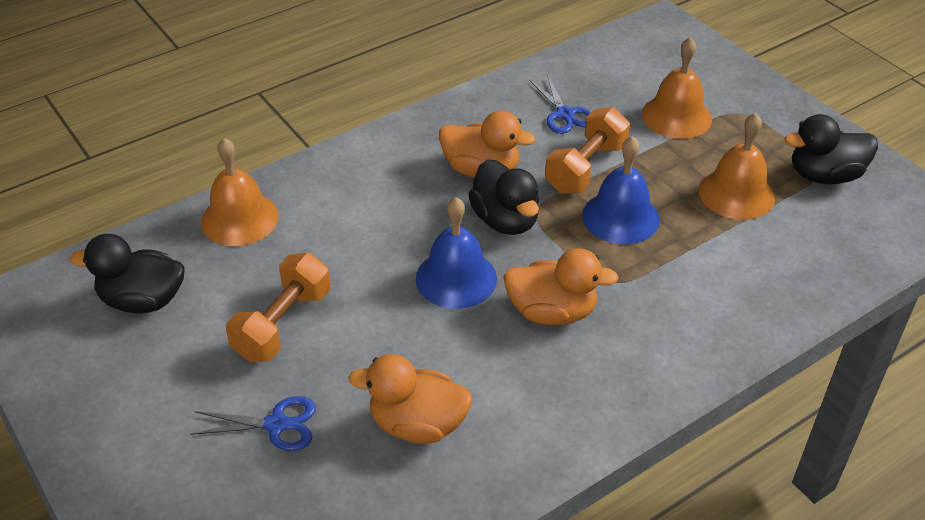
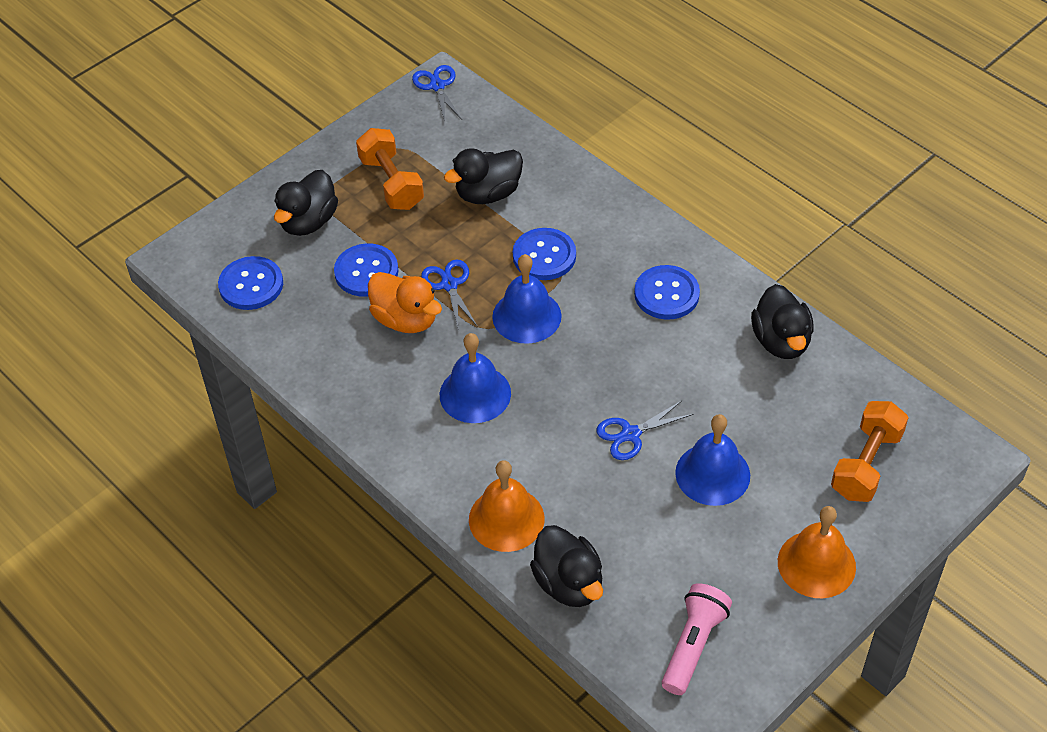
black duck: 3 -> 4
blue bell: 2 -> 3
blue button: 0 -> 4
blue scissors: 2 -> 3
orange bell: 3 -> 2
orange duck: 3 -> 1
pink flashlight: 0 -> 1

